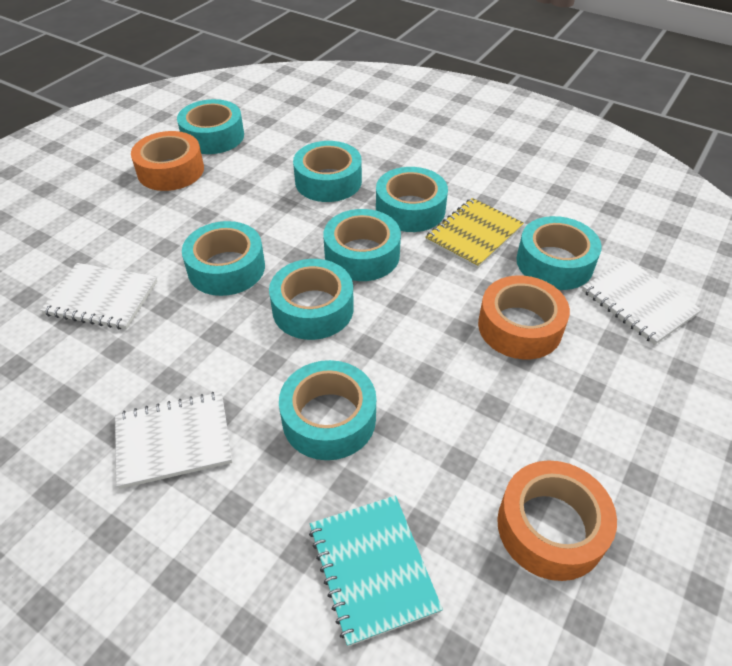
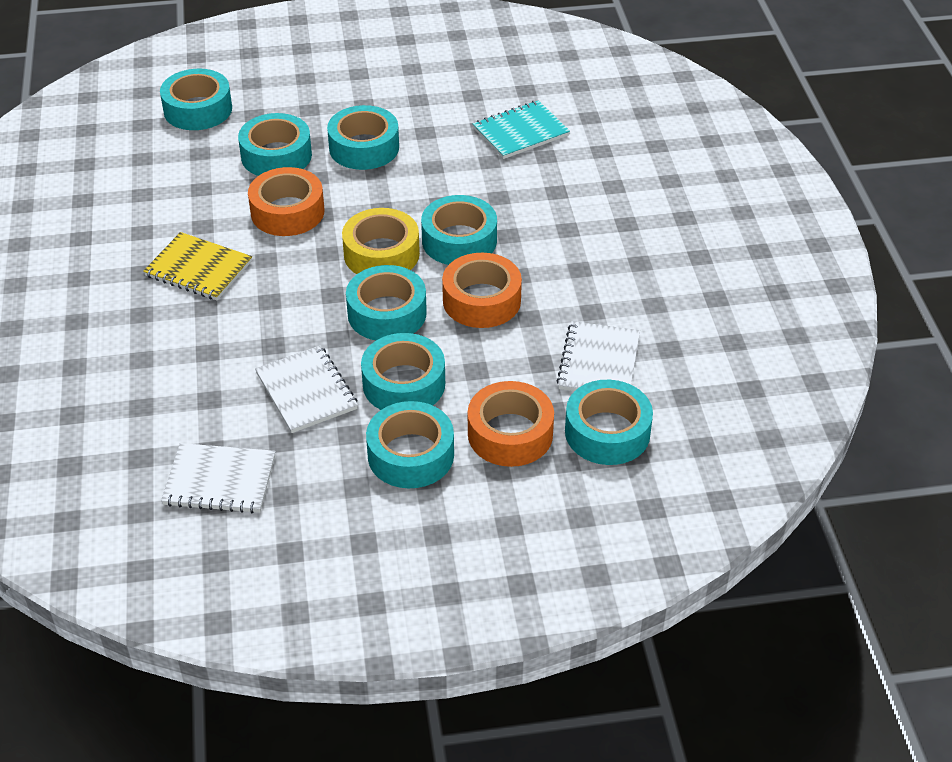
yellow tape: 0 -> 1

